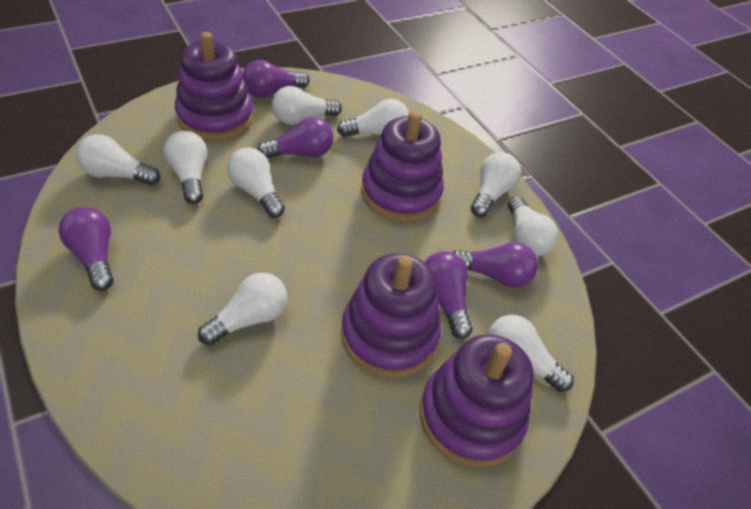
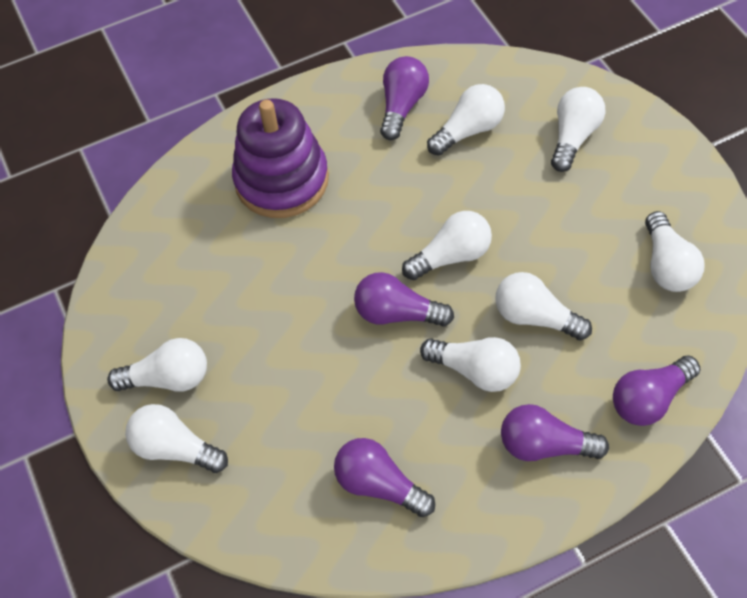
purple stacking toy: 4 -> 1
white light bulb: 9 -> 8

